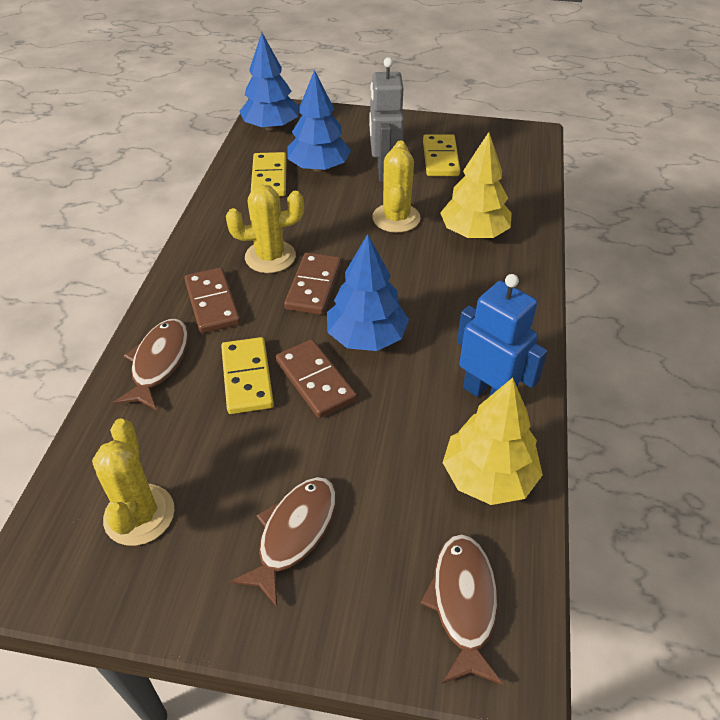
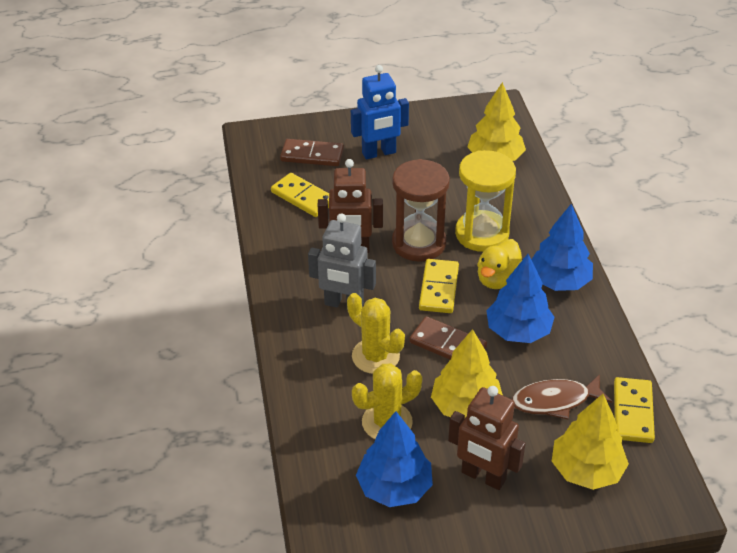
brown domino: 3 -> 2
brown fish: 3 -> 1
brown hourglass: 0 -> 1
brown robot: 0 -> 2
yellow cactus: 3 -> 2
yellow duck: 0 -> 1
yellow hourglass: 0 -> 1
yellow tree: 2 -> 3

